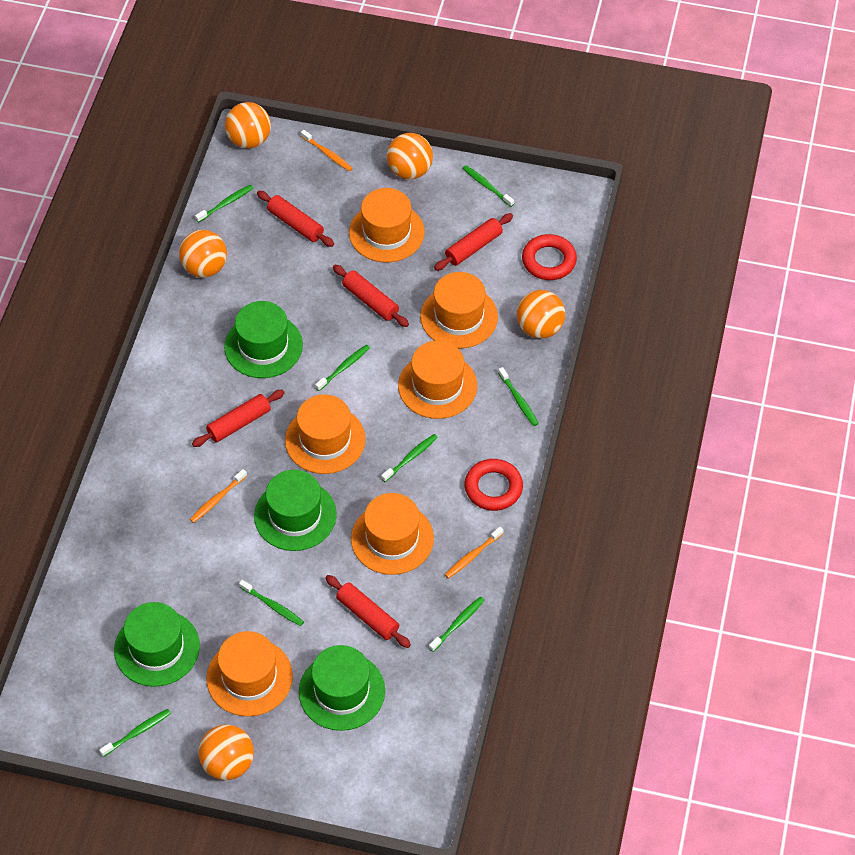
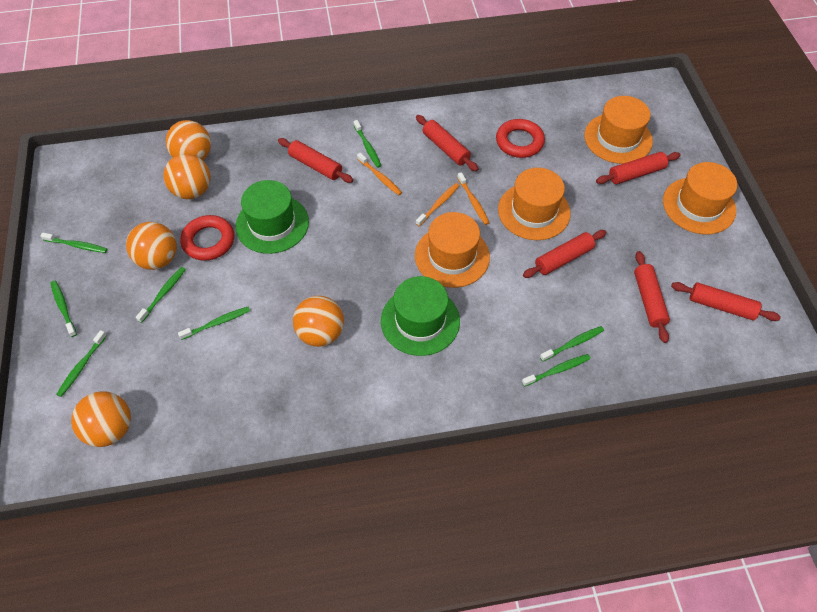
green hat: 4 -> 2
orange hat: 6 -> 4
red rolling pin: 5 -> 6

